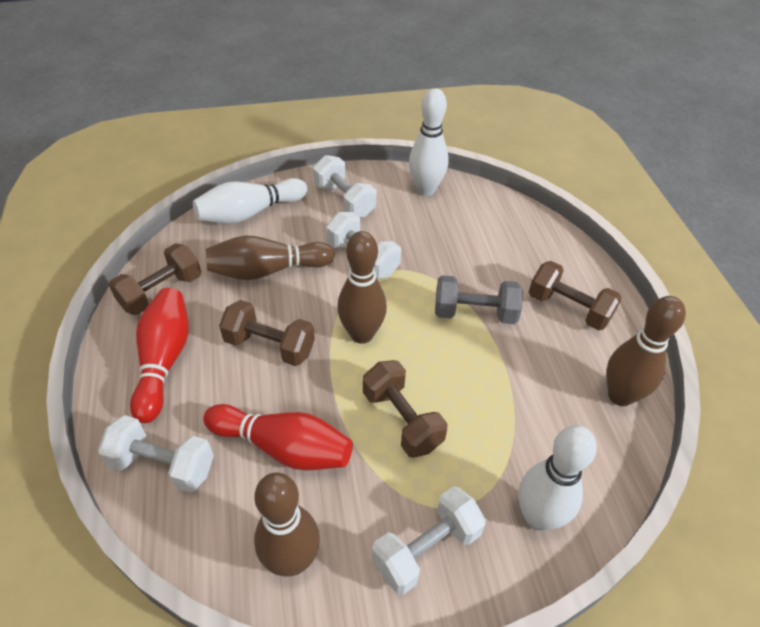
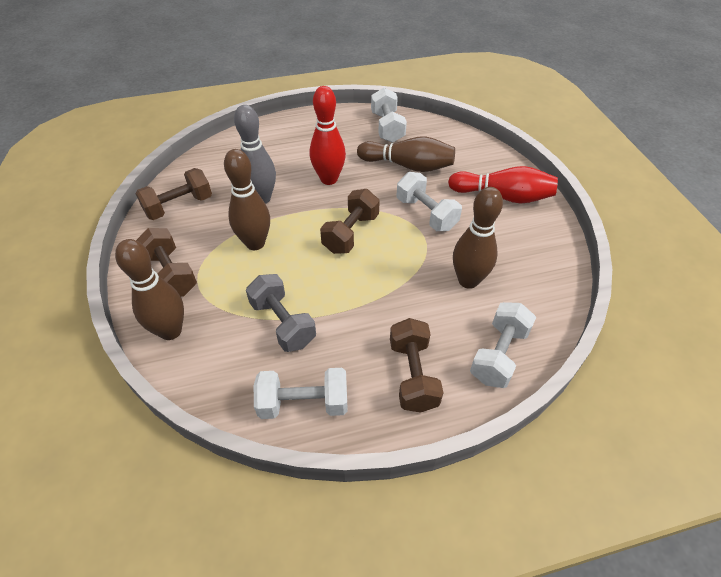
grey bowling pin: 0 -> 1
white bowling pin: 3 -> 0

